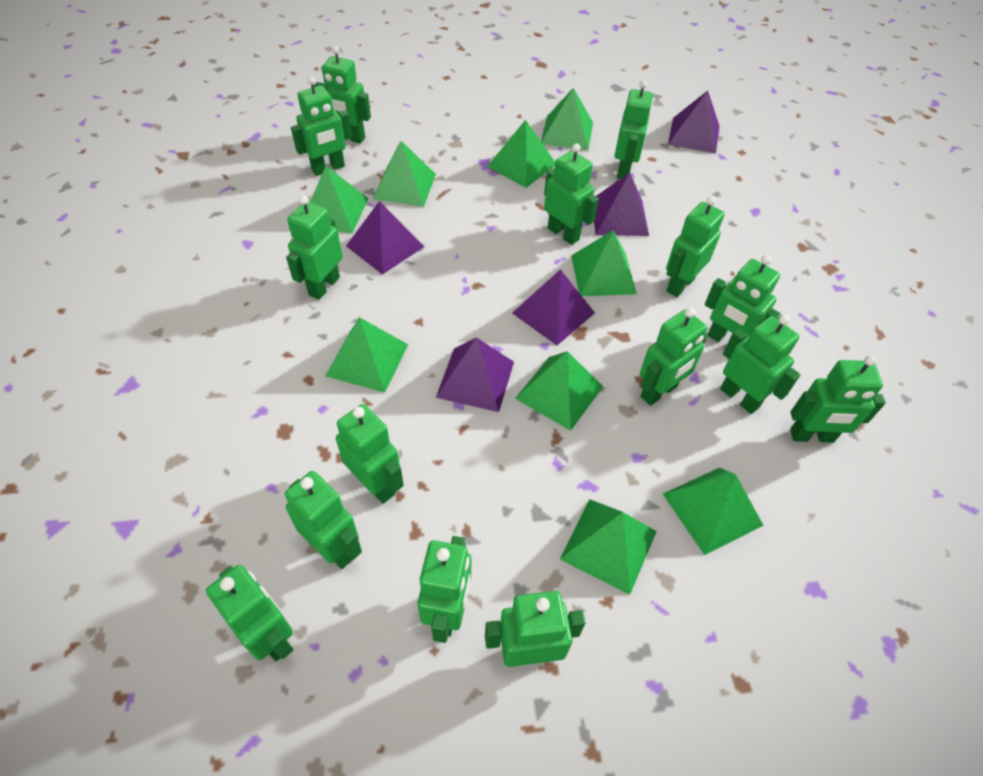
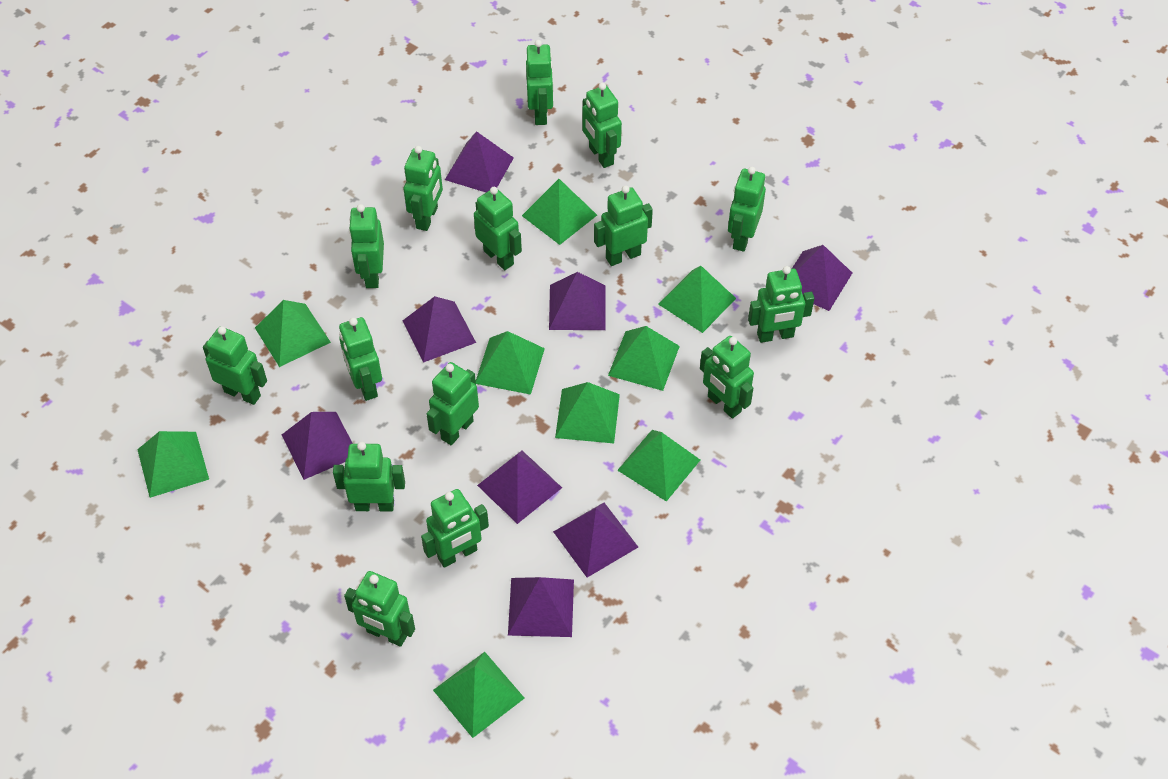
purple pyramid: 5 -> 8

